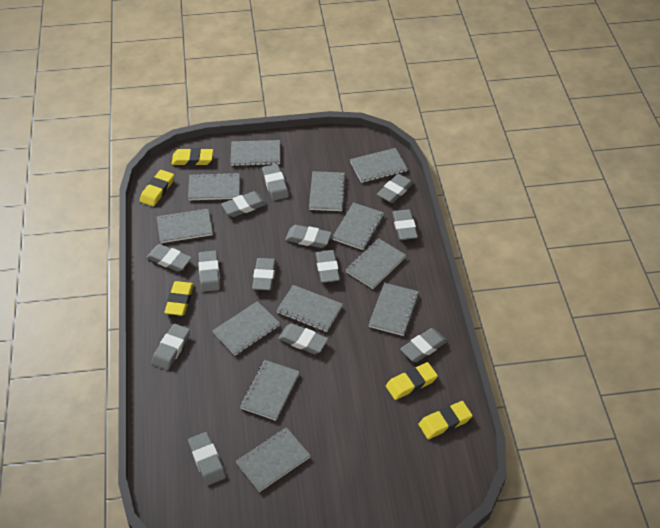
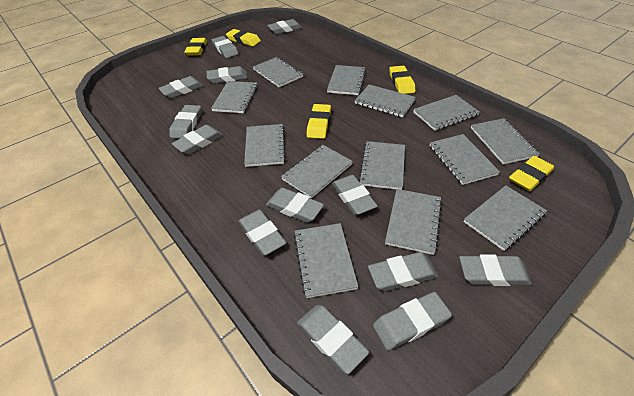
grey notebook: 12 -> 13

